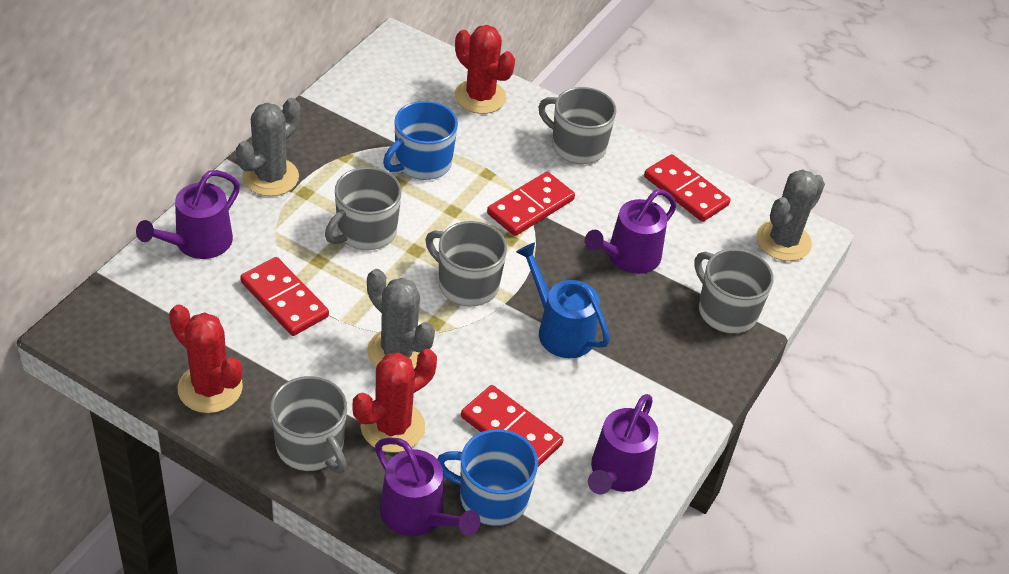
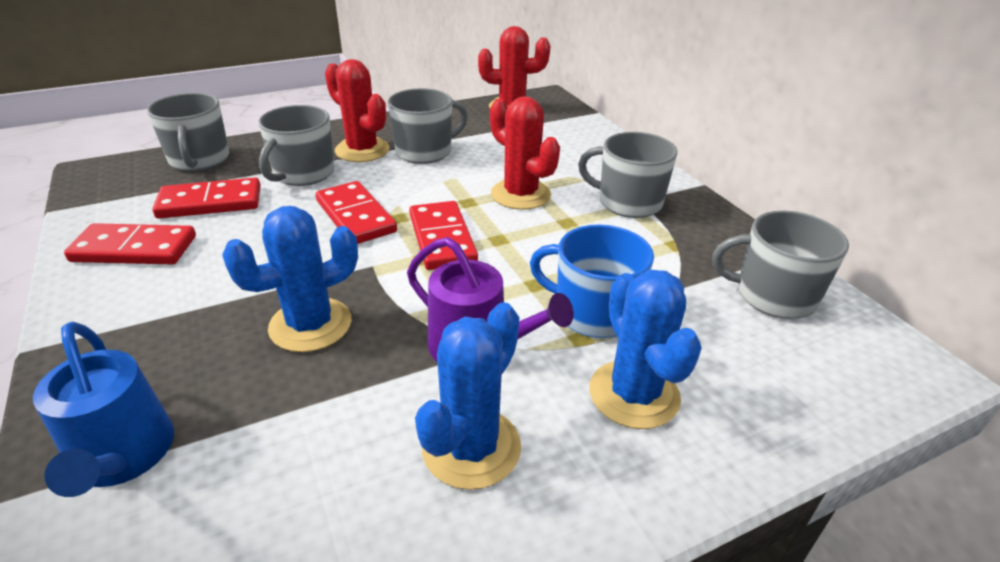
blue cactus: 0 -> 3
blue mug: 2 -> 1
grey cactus: 3 -> 0
purple watering can: 4 -> 1

